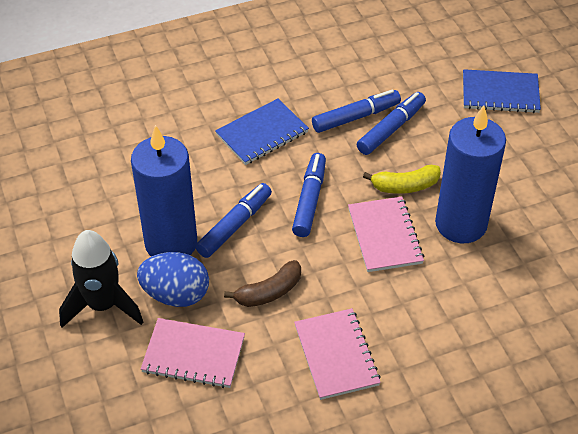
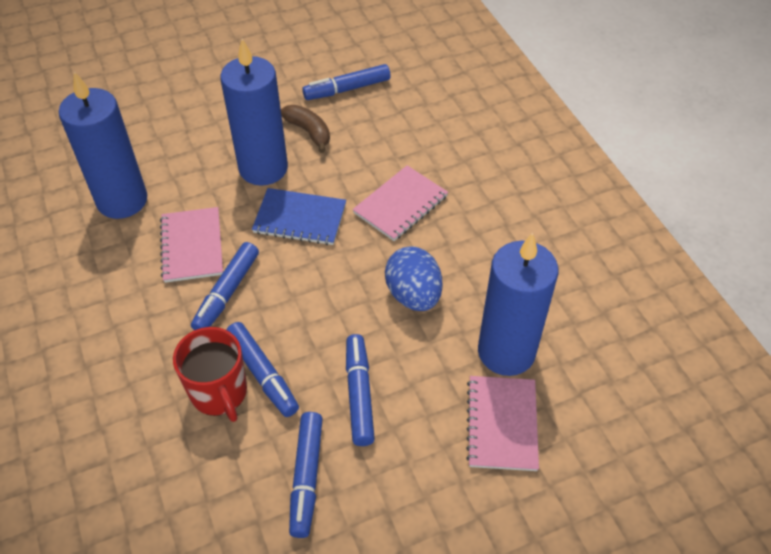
black rocket: 1 -> 0
blue candle: 2 -> 3
blue marker: 4 -> 5
blue notebook: 2 -> 1
red mug: 0 -> 1
yellow banana: 1 -> 0

